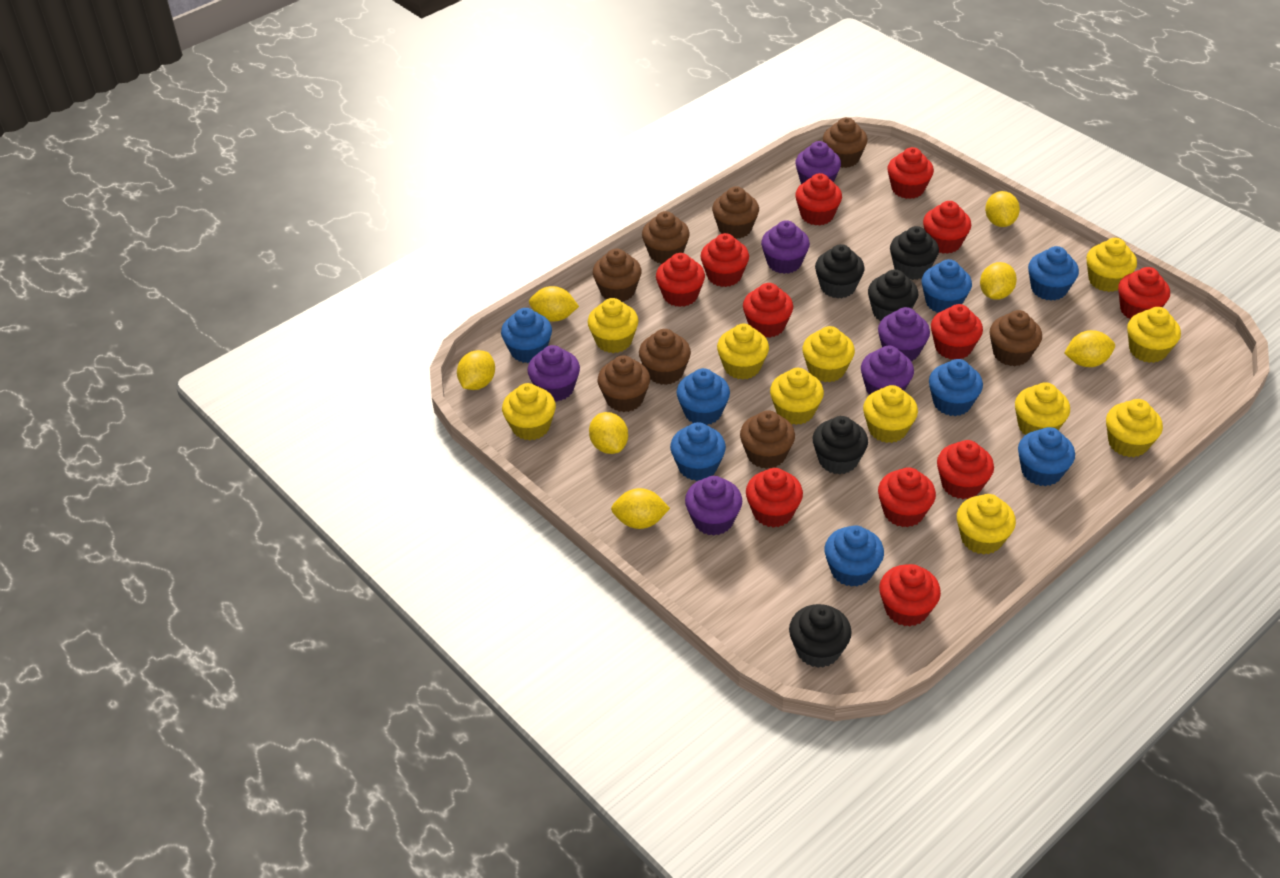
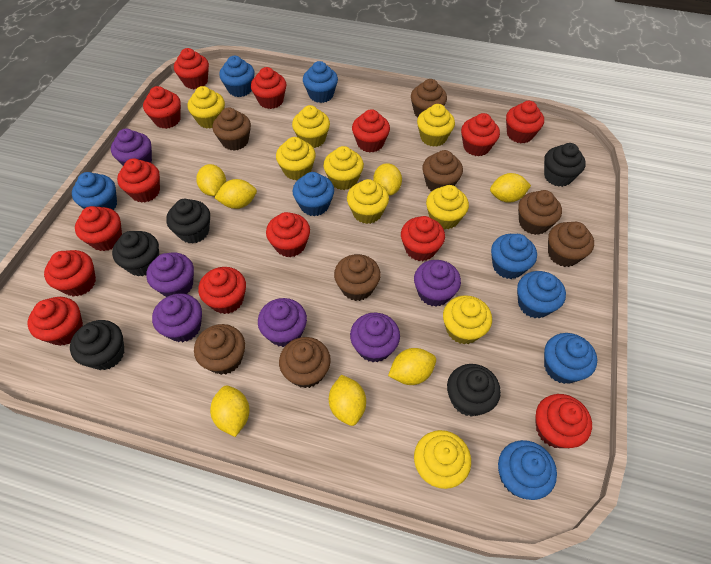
red cupcake: 12 -> 14
yellow cupcake: 11 -> 9

